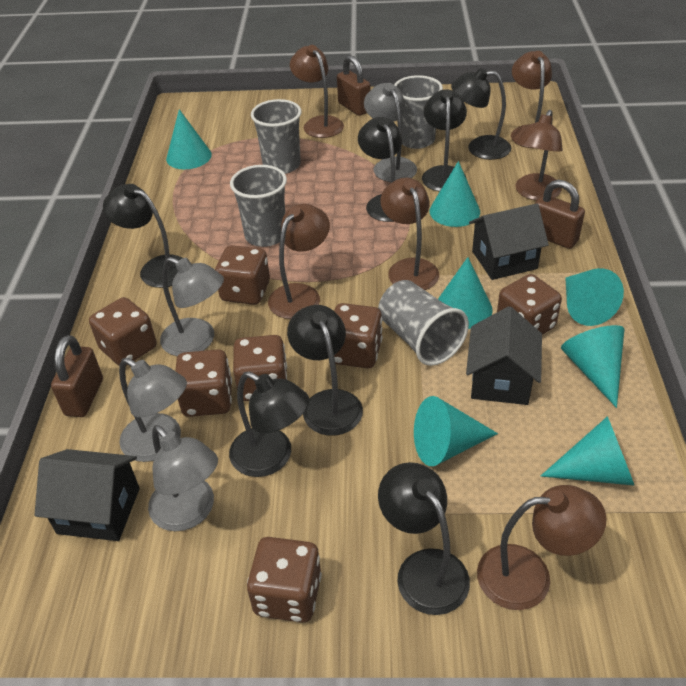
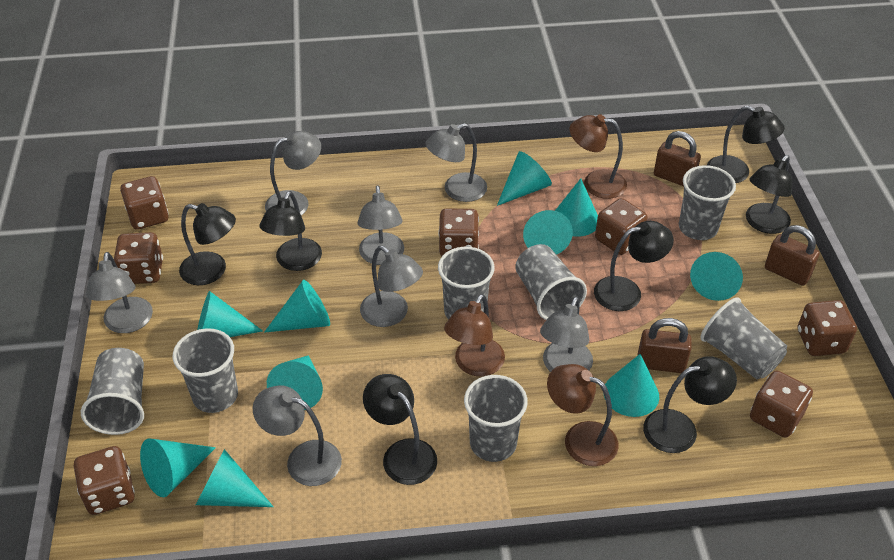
black house: 3 -> 0
brown lamp: 6 -> 3
grey cup: 4 -> 7
grey lamp: 4 -> 7
turquoise cone: 7 -> 10

